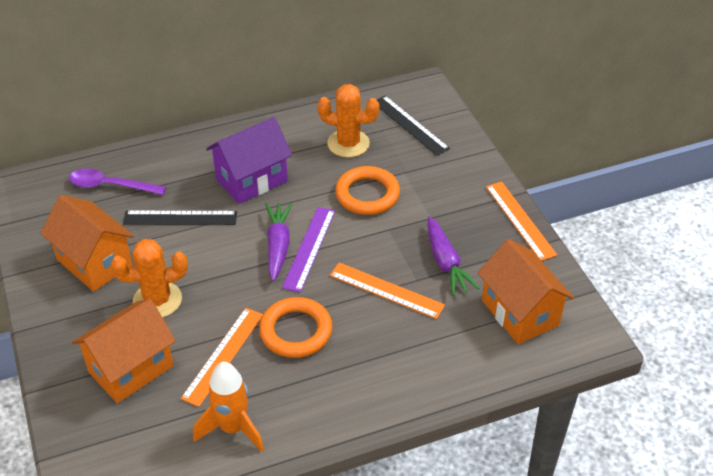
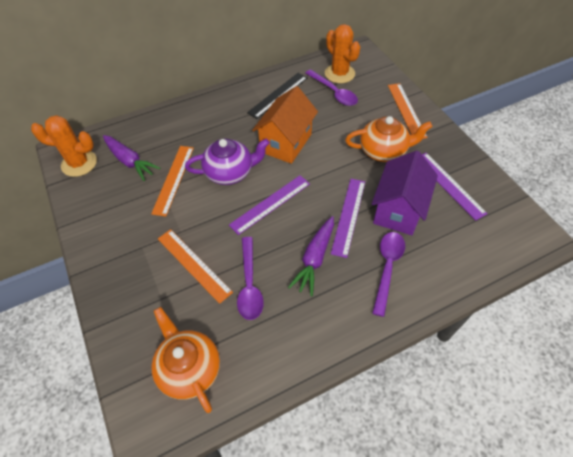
black ruler: 2 -> 1
orange house: 3 -> 1
orange ring: 2 -> 0
orange rocket: 1 -> 0
orange teapot: 0 -> 2
purple ruler: 1 -> 3
purple spoon: 1 -> 3
purple teapot: 0 -> 1

